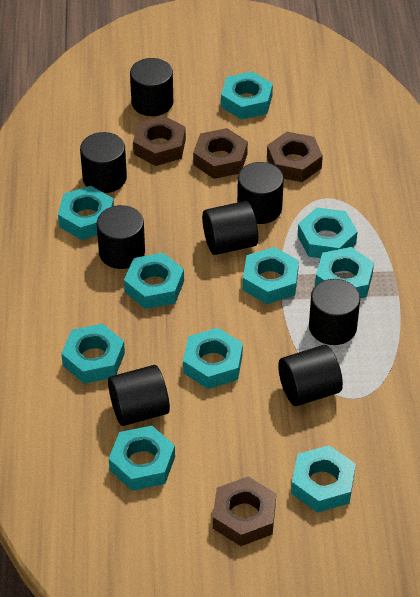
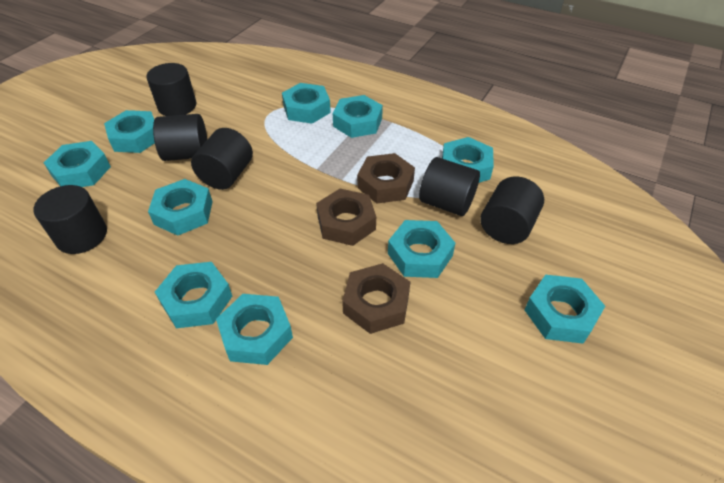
black cylinder: 8 -> 6
brown nut: 4 -> 3

